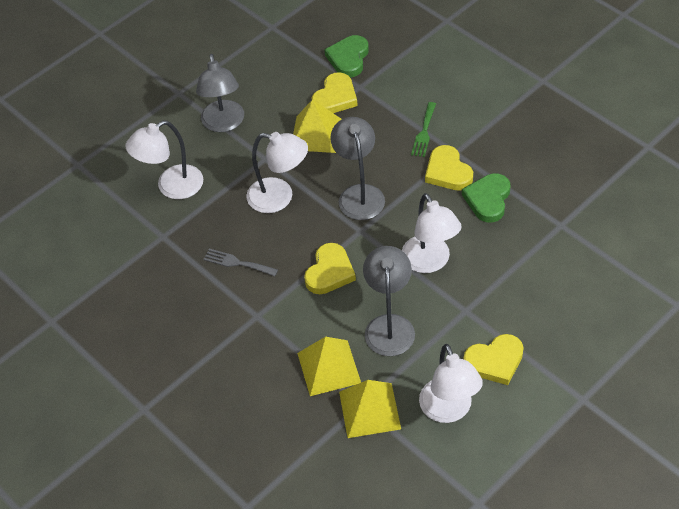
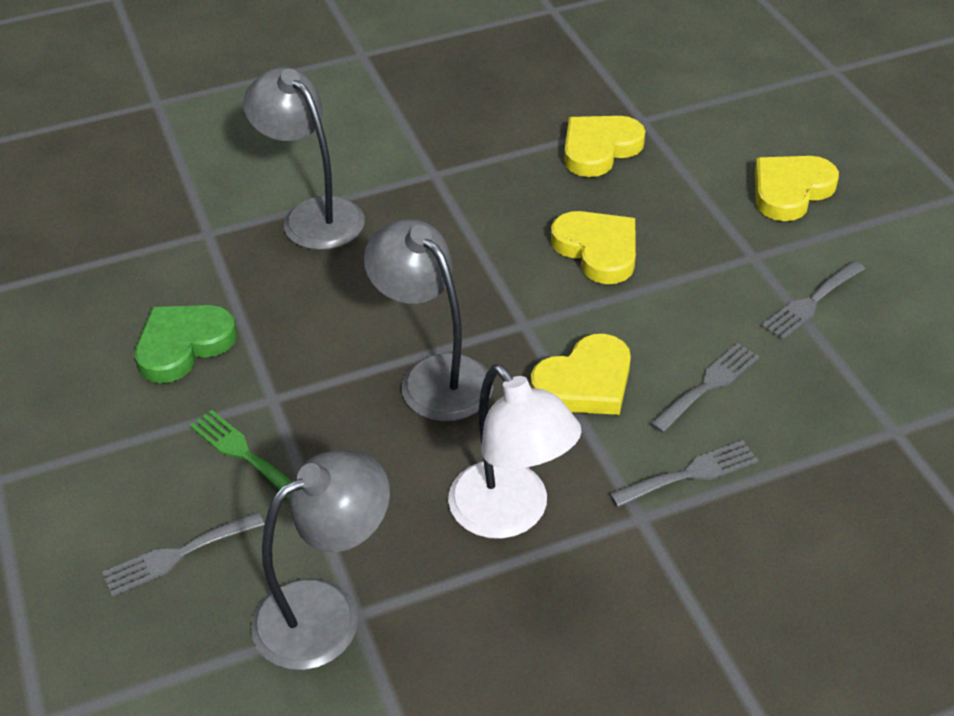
green heart: 2 -> 1
grey fork: 1 -> 4
white lamp: 4 -> 1
yellow pyramid: 3 -> 0

